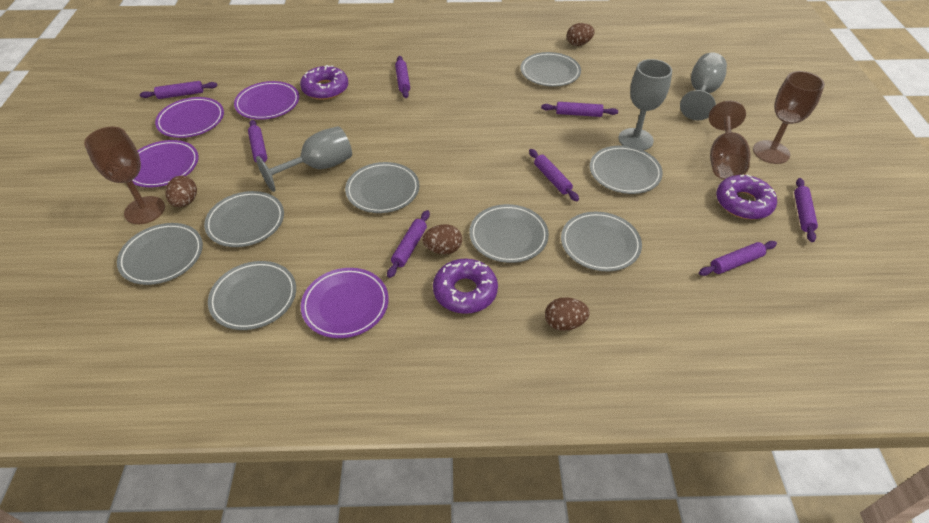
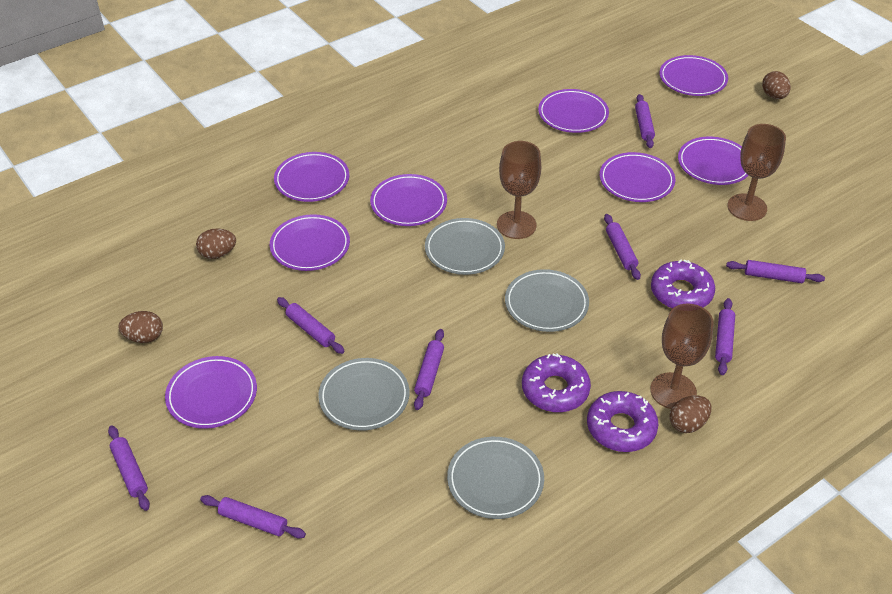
grey goblet: 3 -> 0
grey plate: 8 -> 4
purple plate: 4 -> 8

